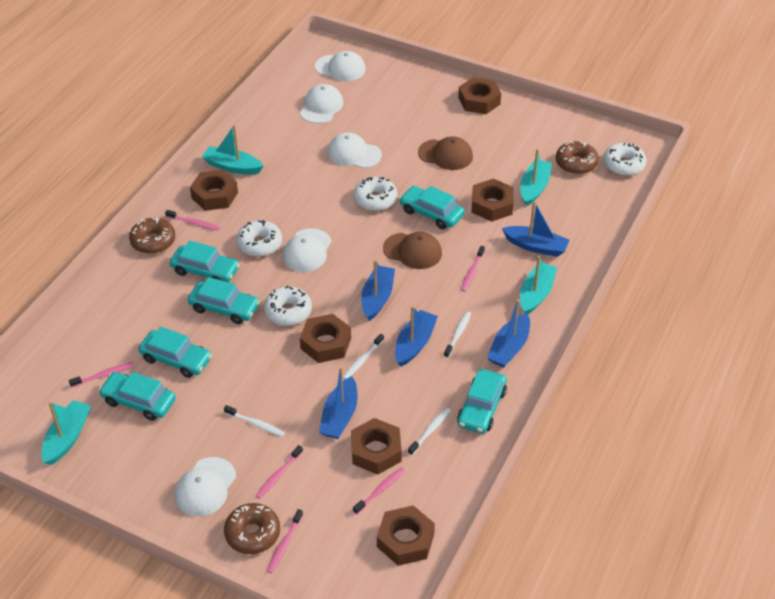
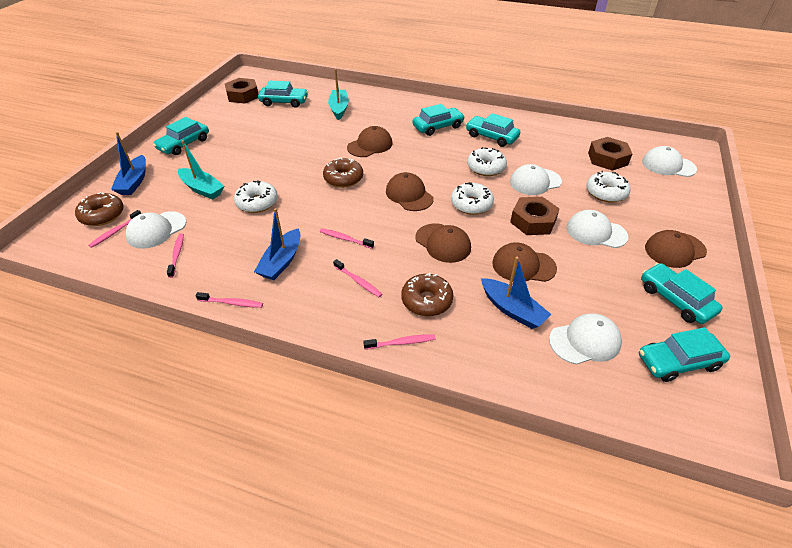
blue boat: 5 -> 3
brown cap: 2 -> 5
brown nut: 6 -> 3
turquoise boat: 4 -> 2
white toothbrush: 4 -> 0

